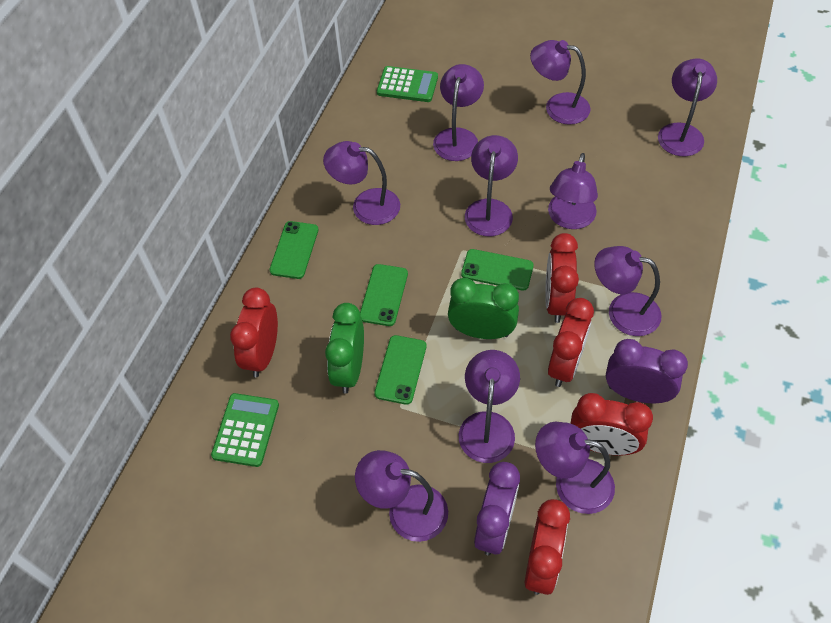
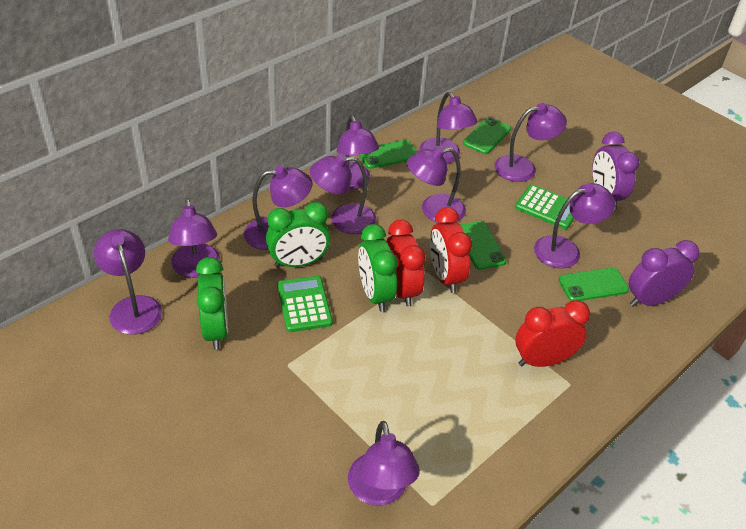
green clock: 2 -> 3
red clock: 5 -> 3

